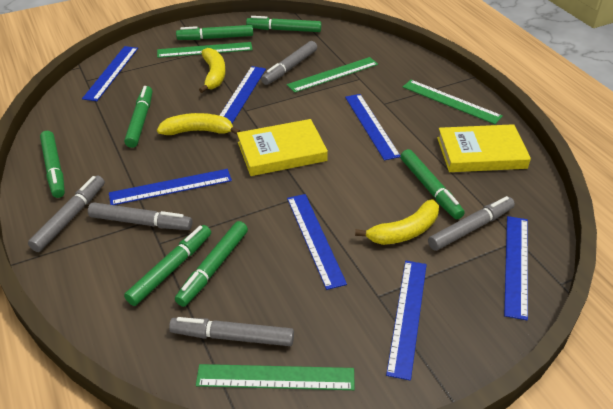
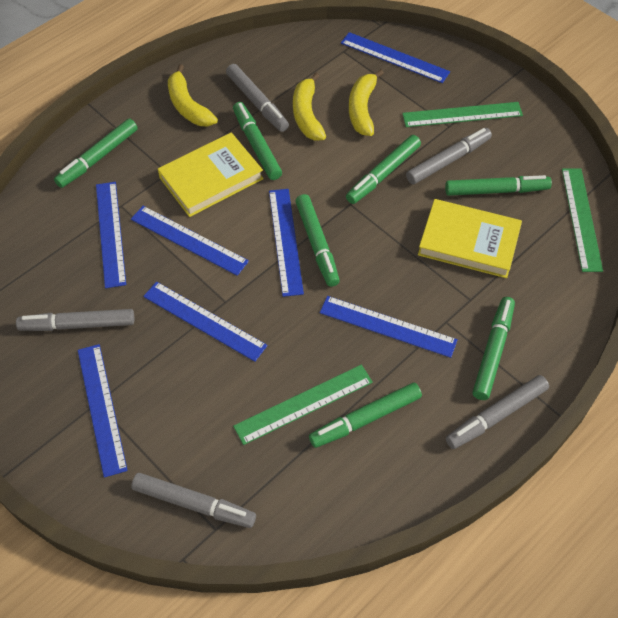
green ruler: 4 -> 3

